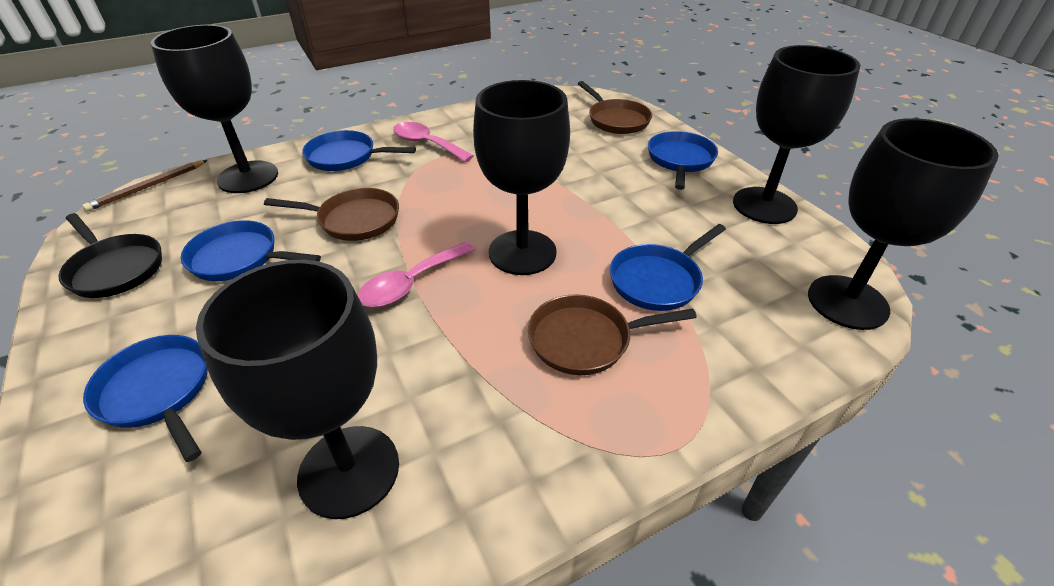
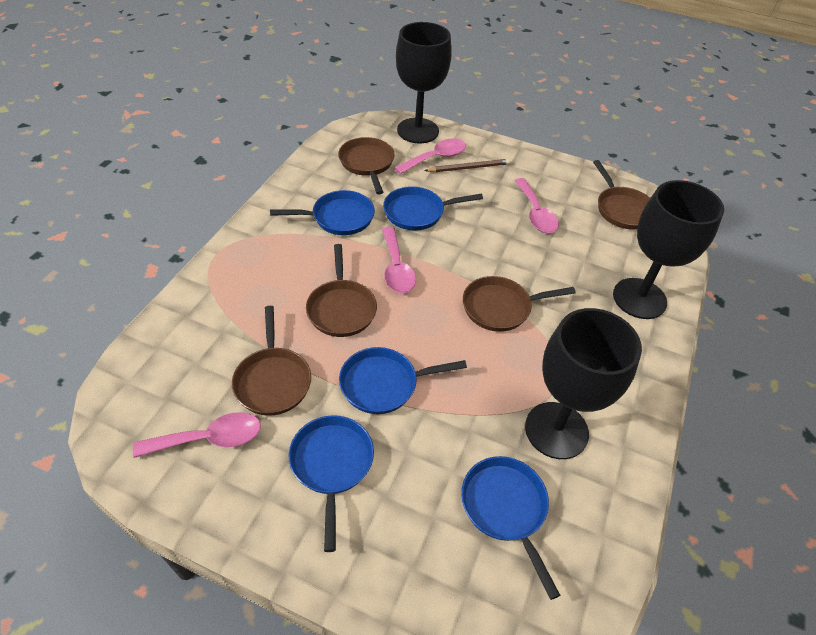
black goblet: 5 -> 3
black pan: 1 -> 0
brown pan: 3 -> 5
pink spoon: 2 -> 4

